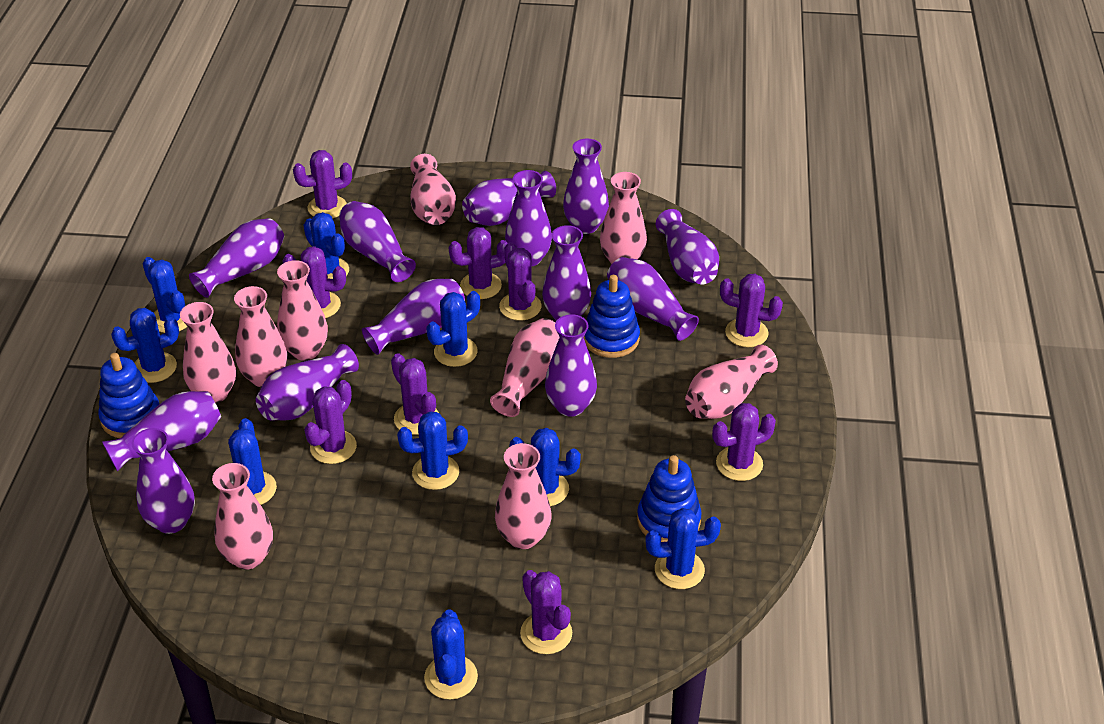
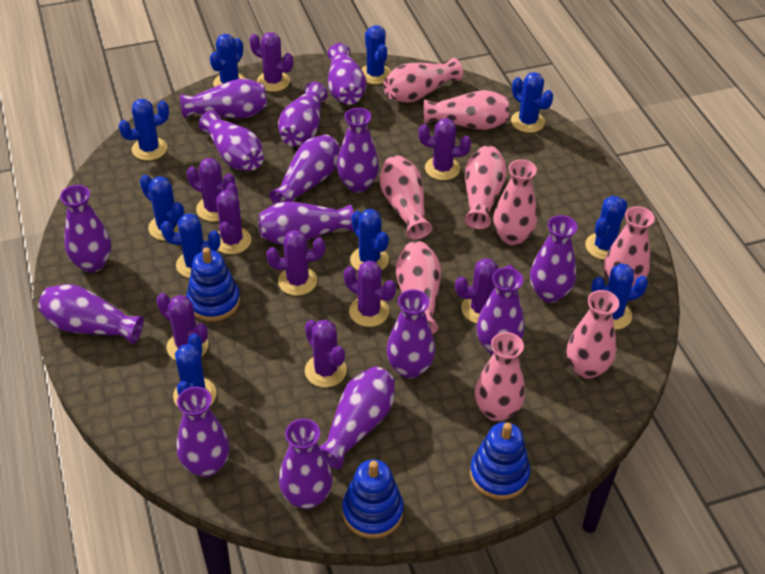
blue cactus: 9 -> 10
purple vase: 13 -> 15

